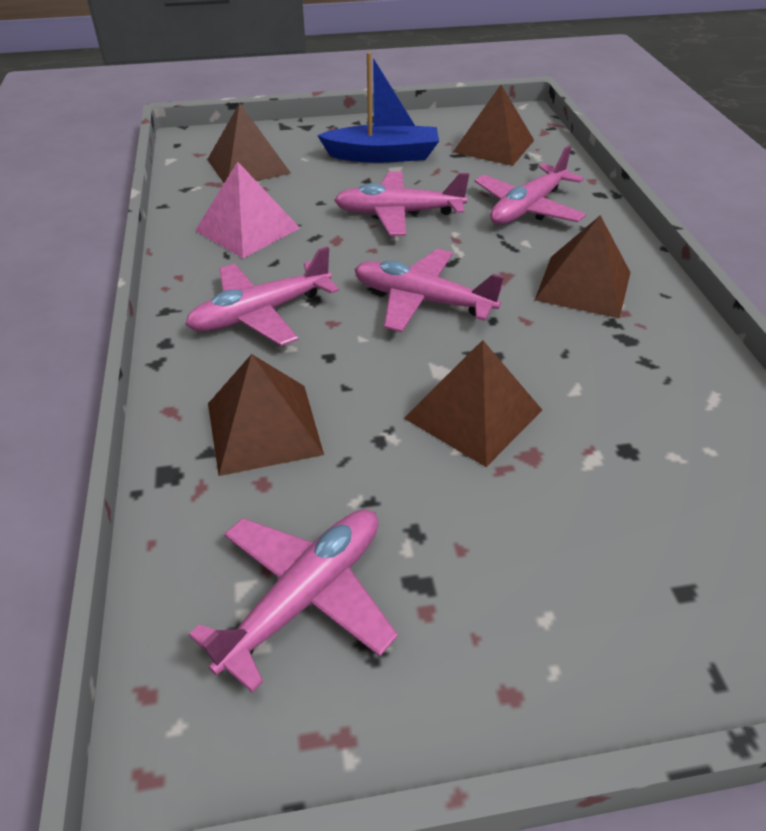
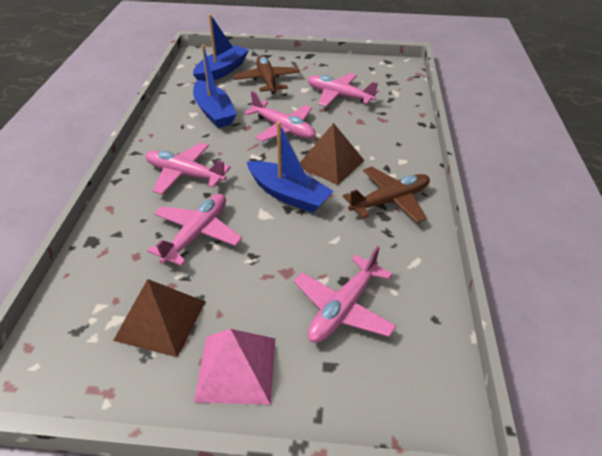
blue boat: 1 -> 3
brown plane: 0 -> 2
brown pyramid: 5 -> 2

